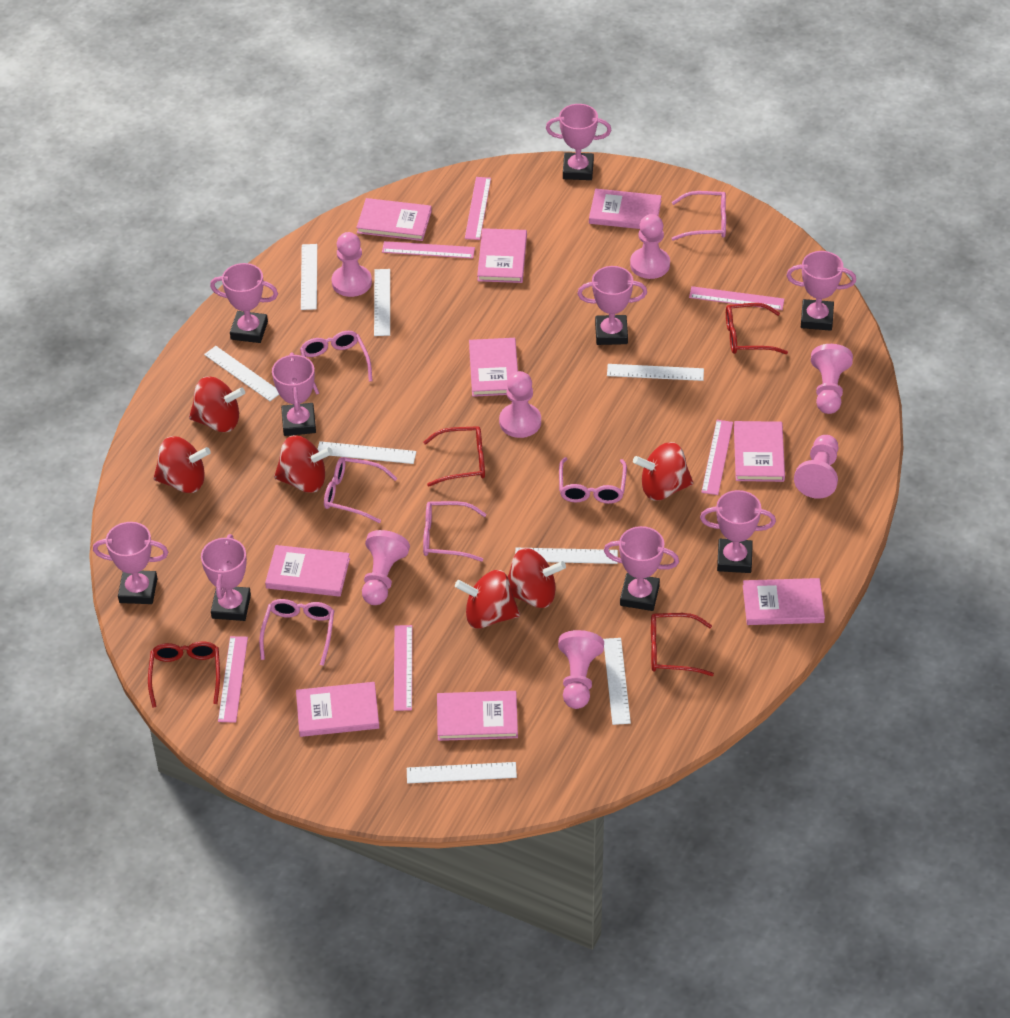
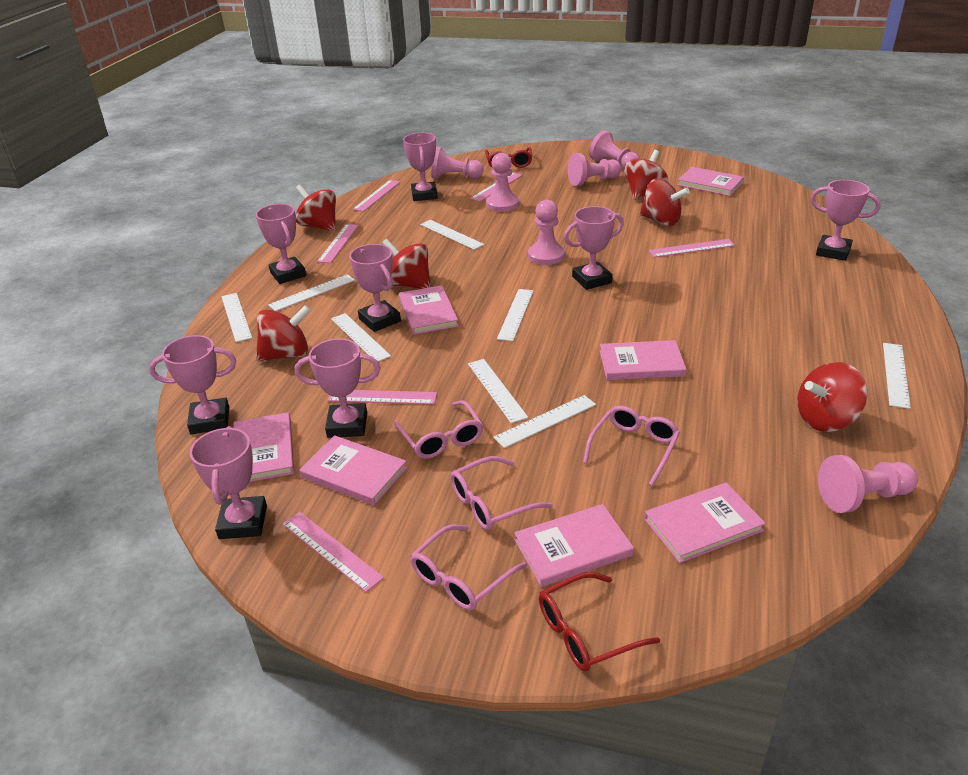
pink book: 9 -> 7
pink glasses: 6 -> 4
pink pawn: 7 -> 6
pink trophy: 9 -> 8
red glasses: 4 -> 2

